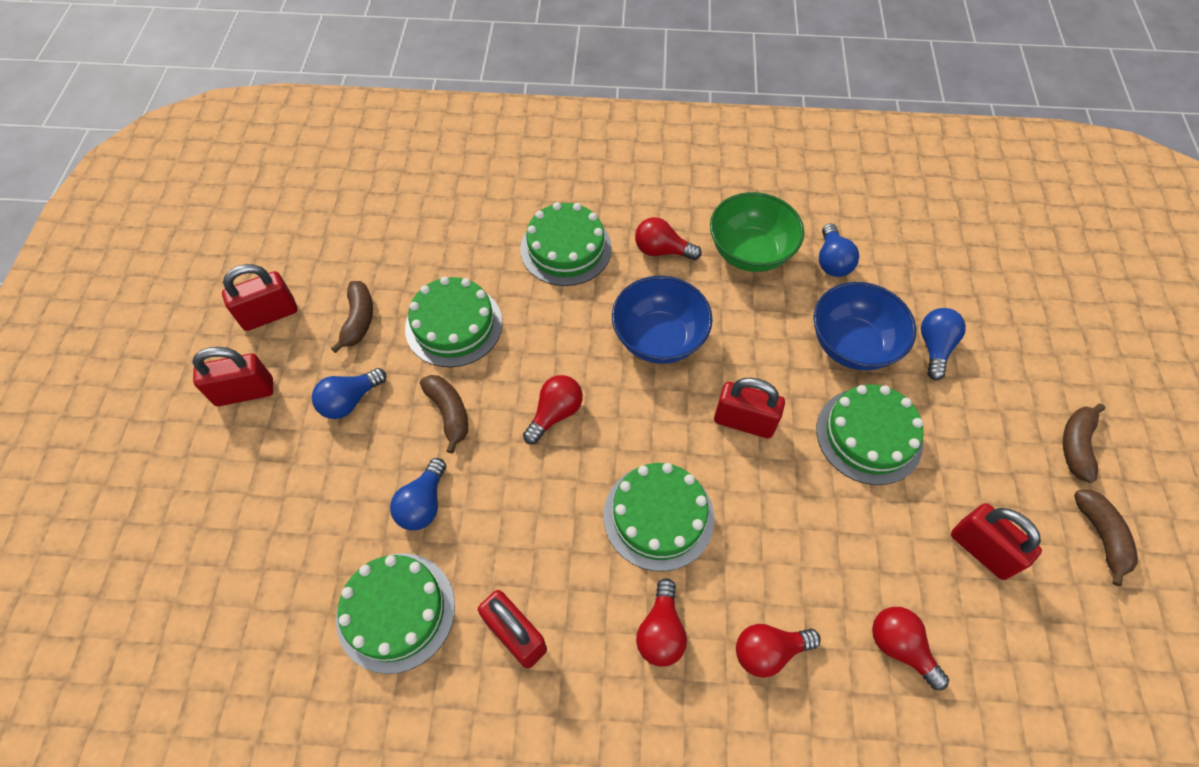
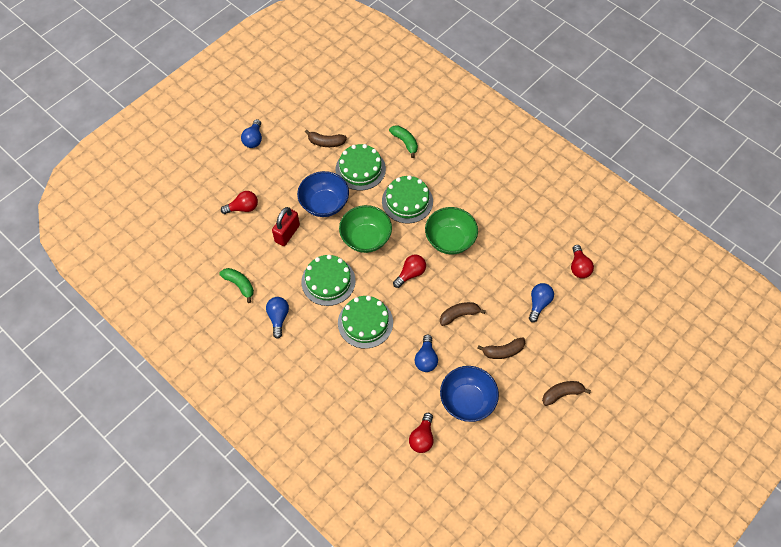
green banana: 0 -> 2
green bowl: 1 -> 2
green cake: 5 -> 4
red light bulb: 5 -> 4
red padlock: 5 -> 1

